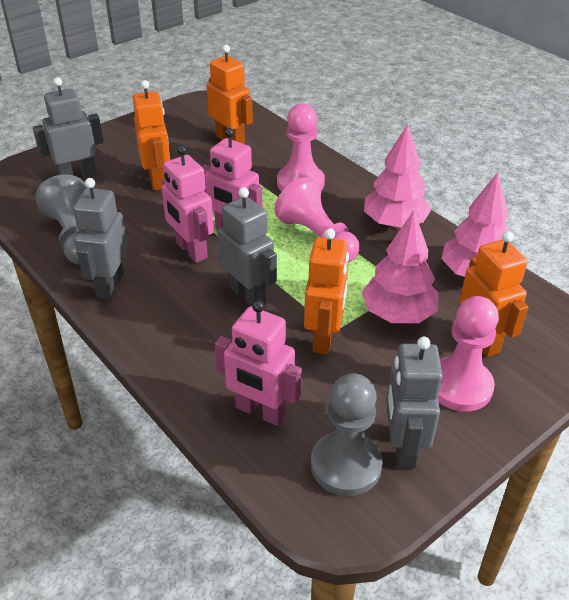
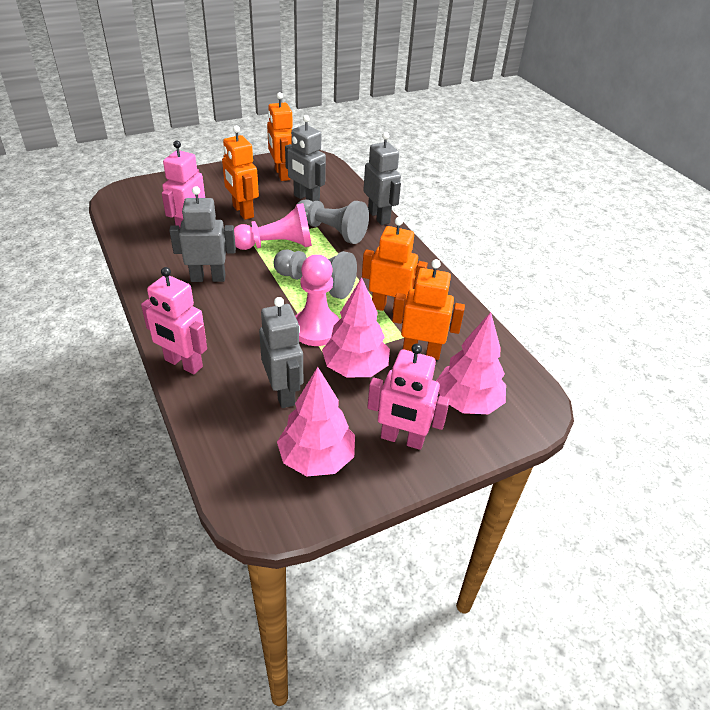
pink pawn: 3 -> 2

